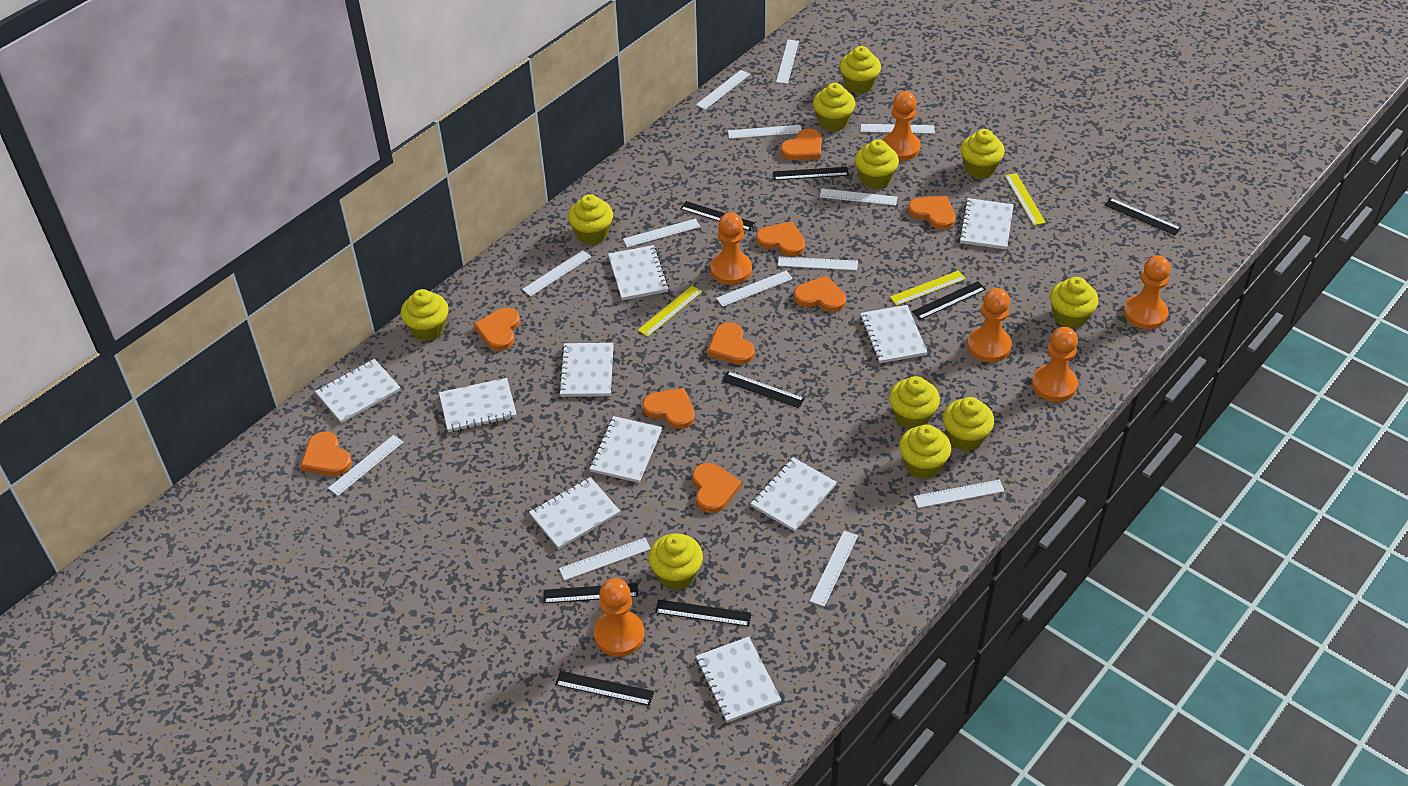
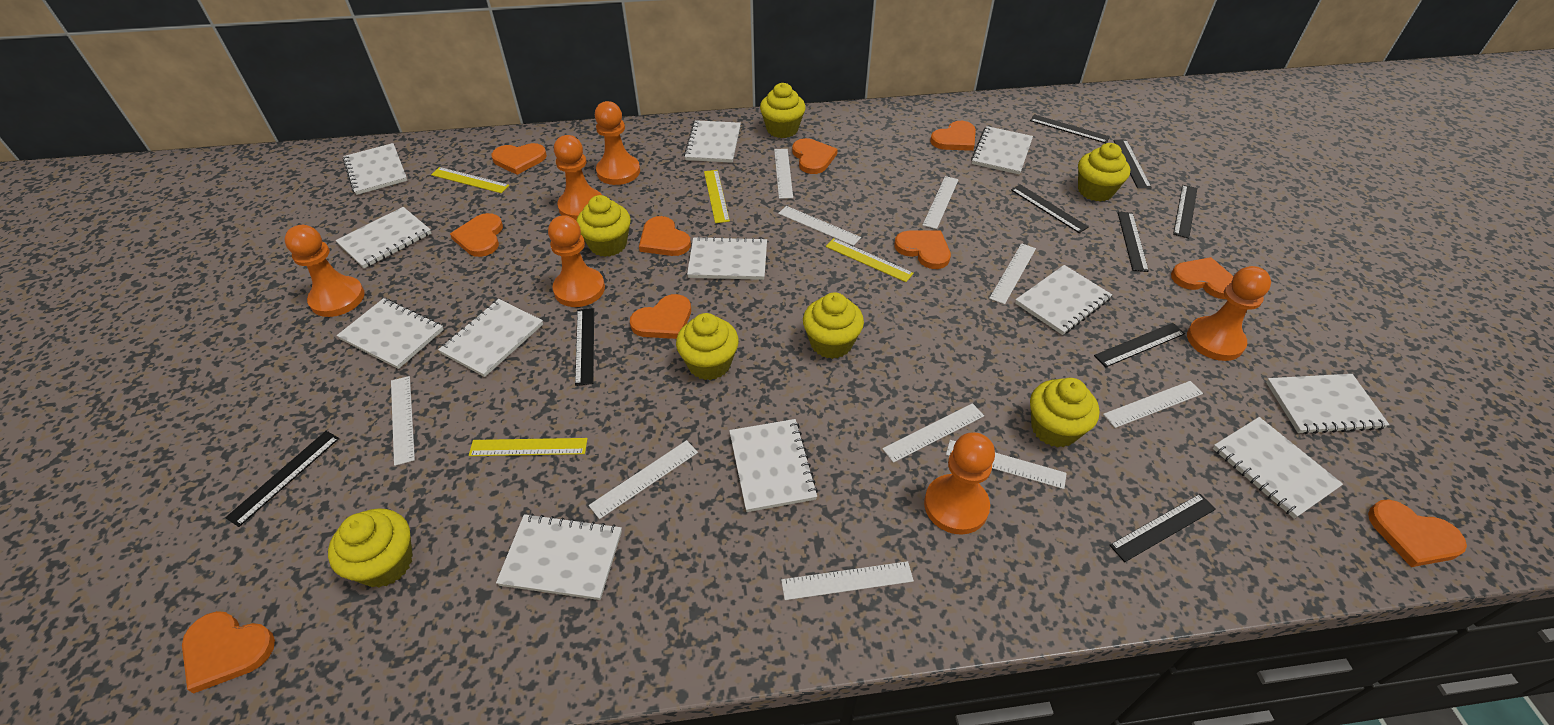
black ruler: 8 -> 9
orange heart: 9 -> 10
white notebook: 10 -> 12
white ruler: 13 -> 10
yellow cupcake: 11 -> 7
yellow ruler: 3 -> 4

